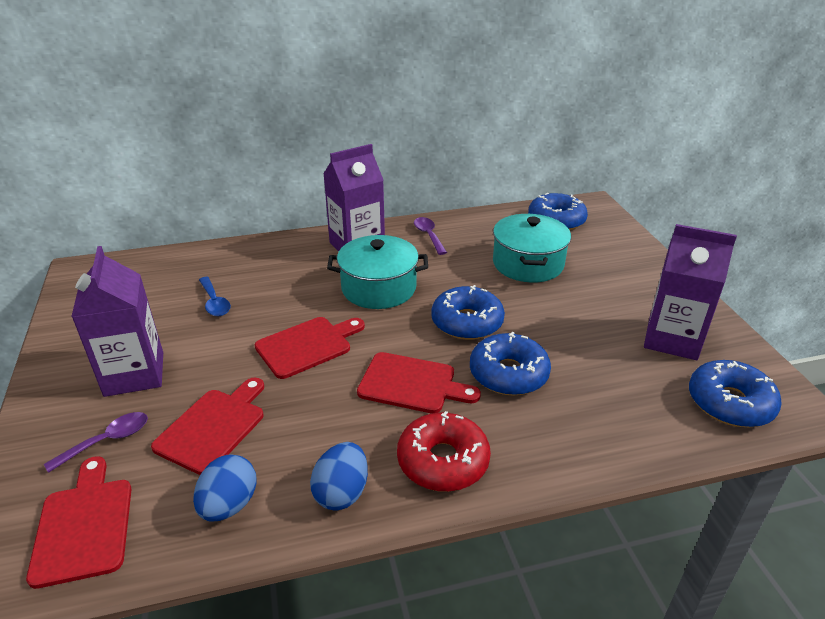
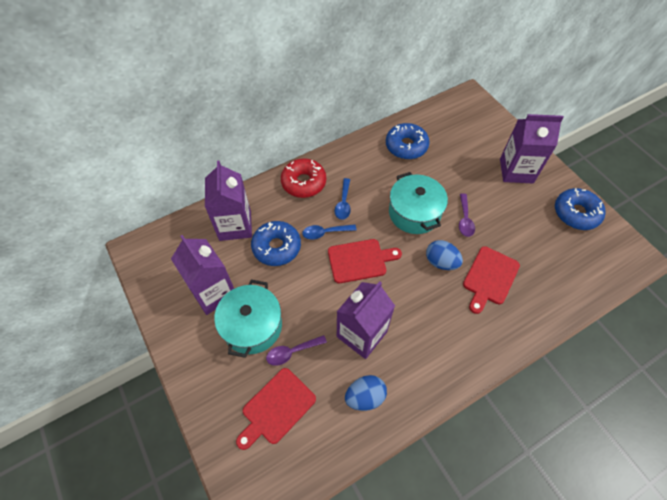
blue donut: 4 -> 3
blue spoon: 1 -> 2
purple carton: 3 -> 4
red cutting board: 4 -> 3

